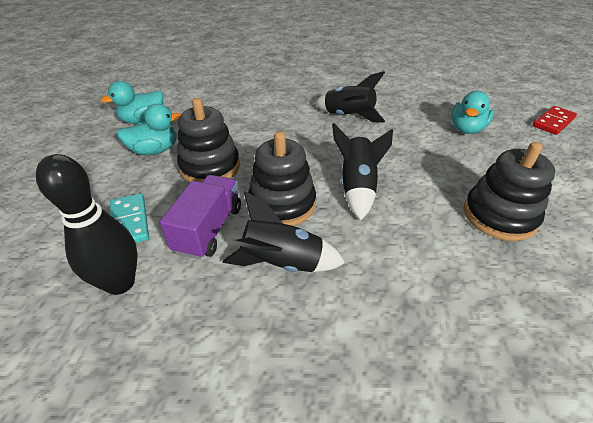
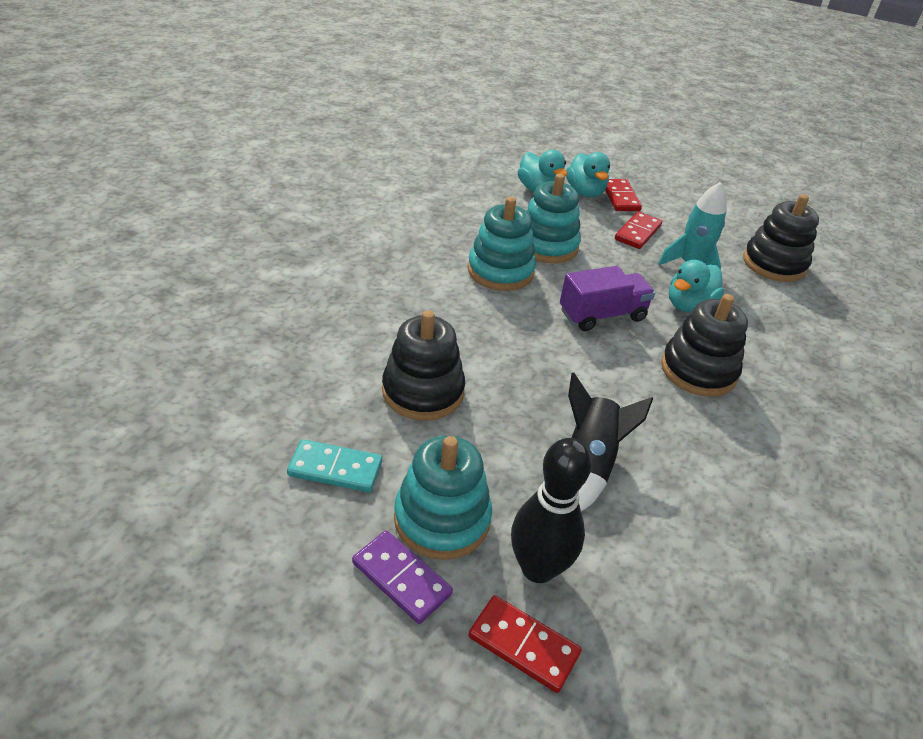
black rocket: 3 -> 1
purple domino: 0 -> 1
red domino: 1 -> 3
turquoise rocket: 0 -> 1
turquoise stacking toy: 0 -> 3

